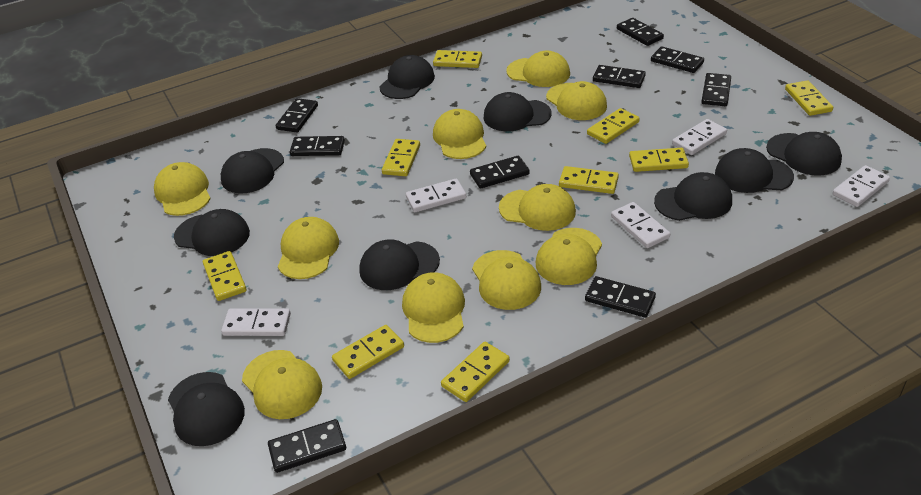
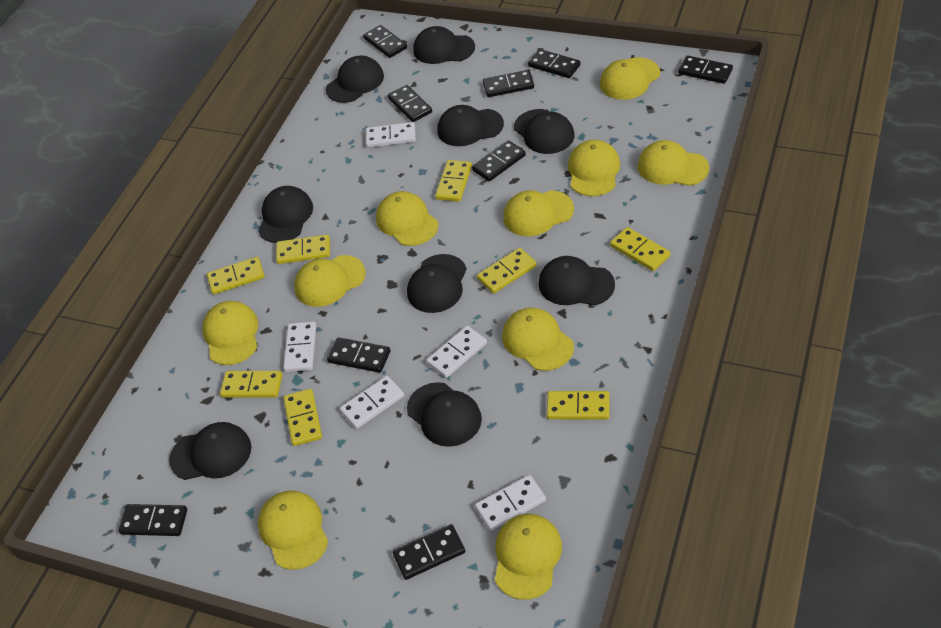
yellow domino: 9 -> 8

